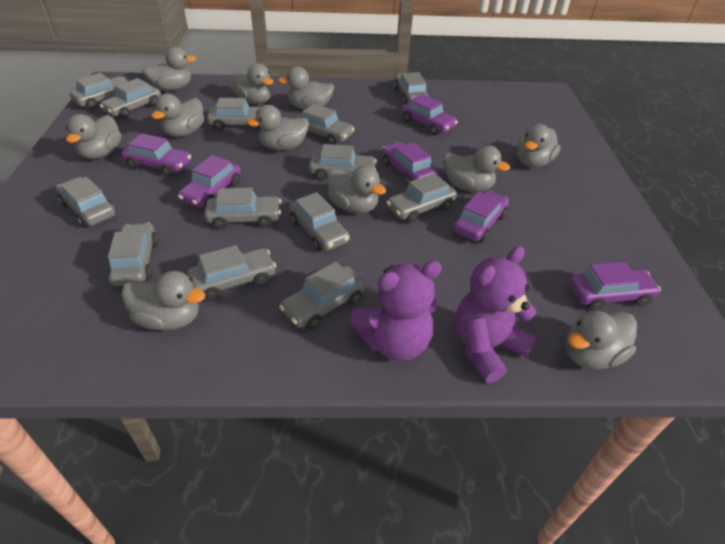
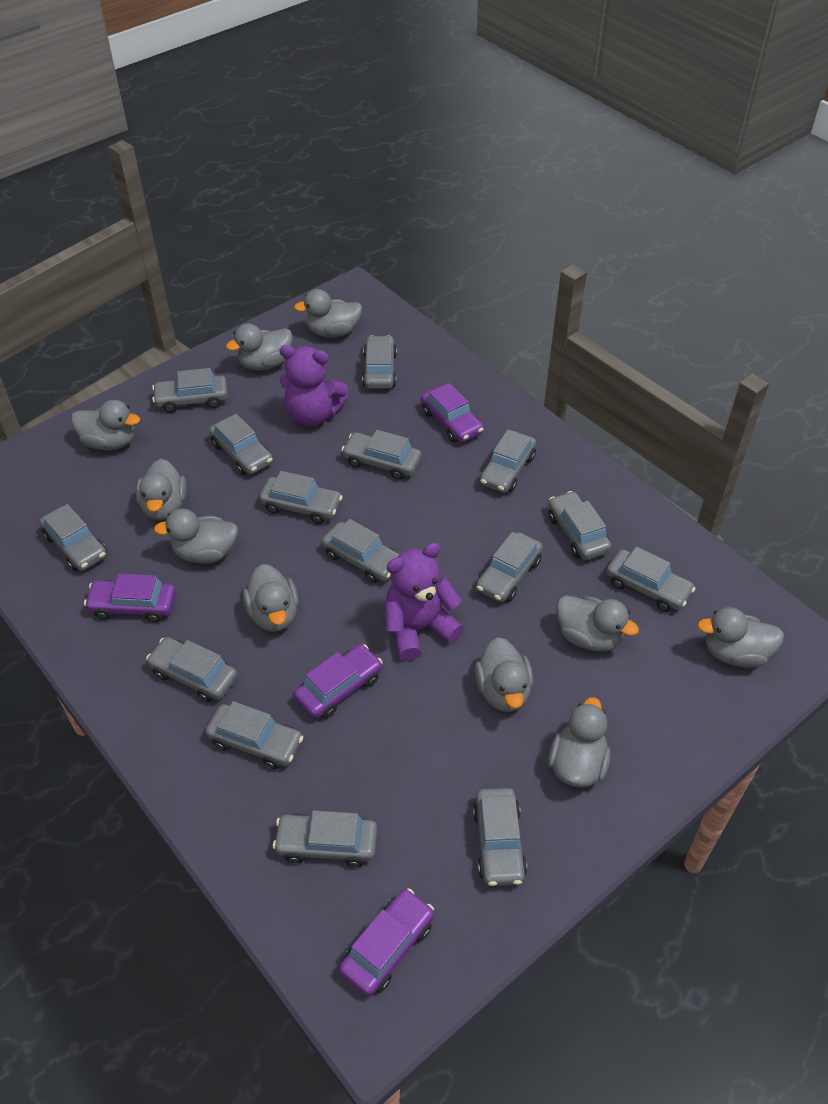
grey car: 13 -> 15
grey duck: 11 -> 10
purple car: 6 -> 4

